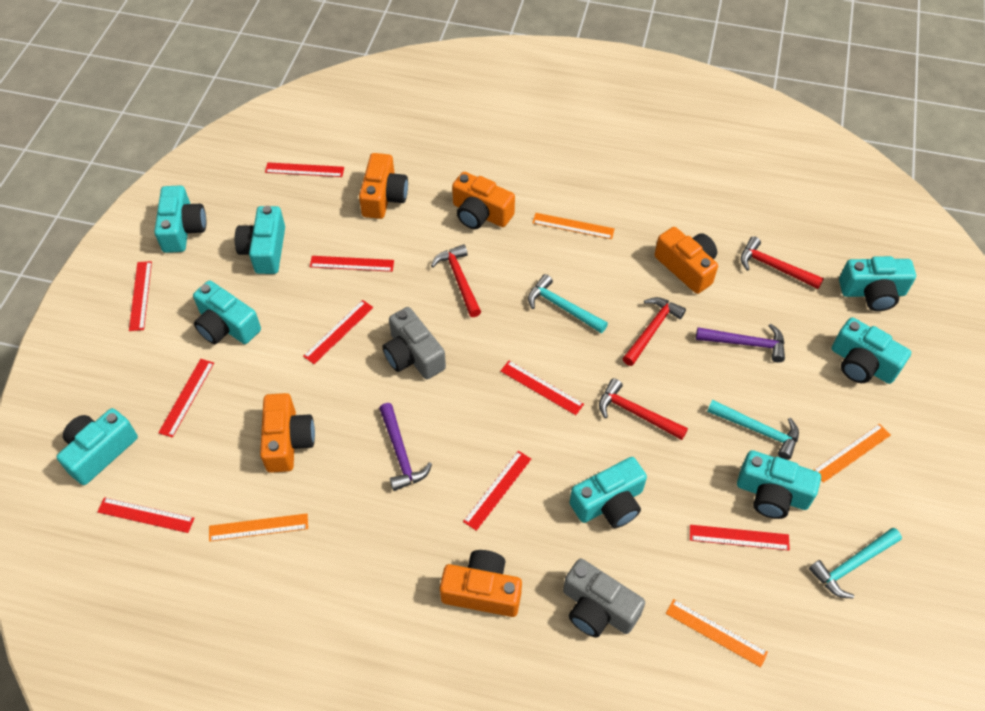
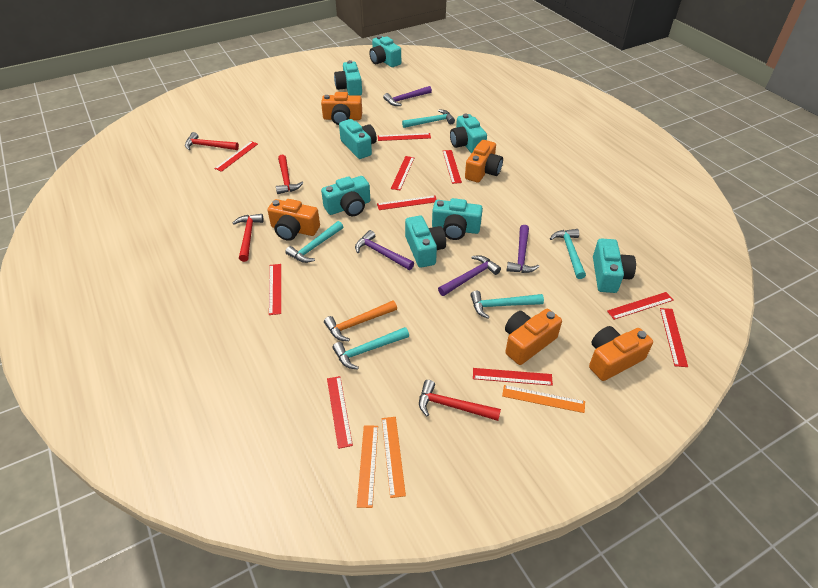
grey camera: 2 -> 0
orange hammer: 0 -> 1
orange ruler: 4 -> 3
purple hammer: 2 -> 4
red ruler: 9 -> 10
turquoise hammer: 3 -> 5

